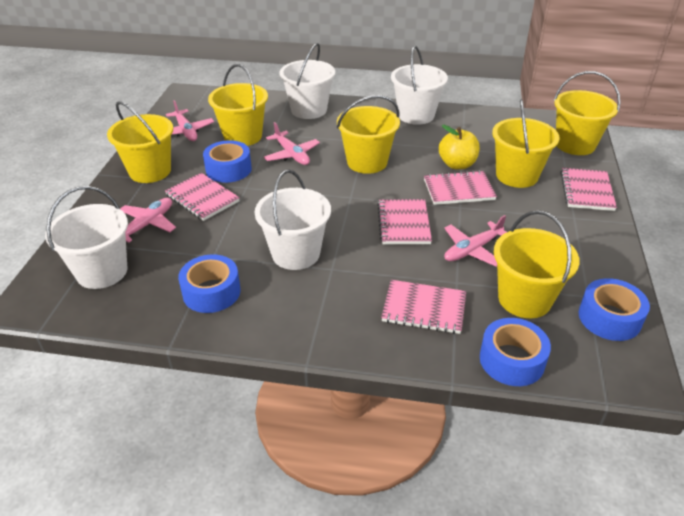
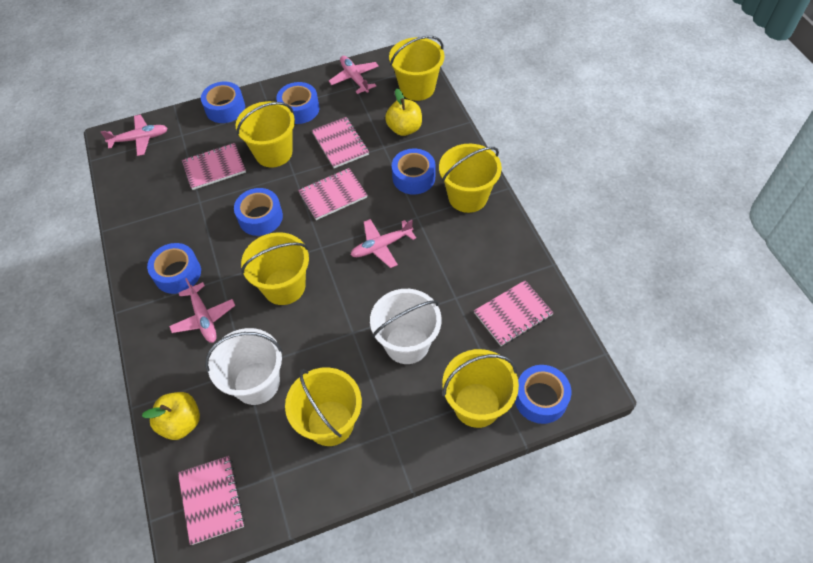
blue tape: 4 -> 6
white bucket: 4 -> 2
yellow apple: 1 -> 2

